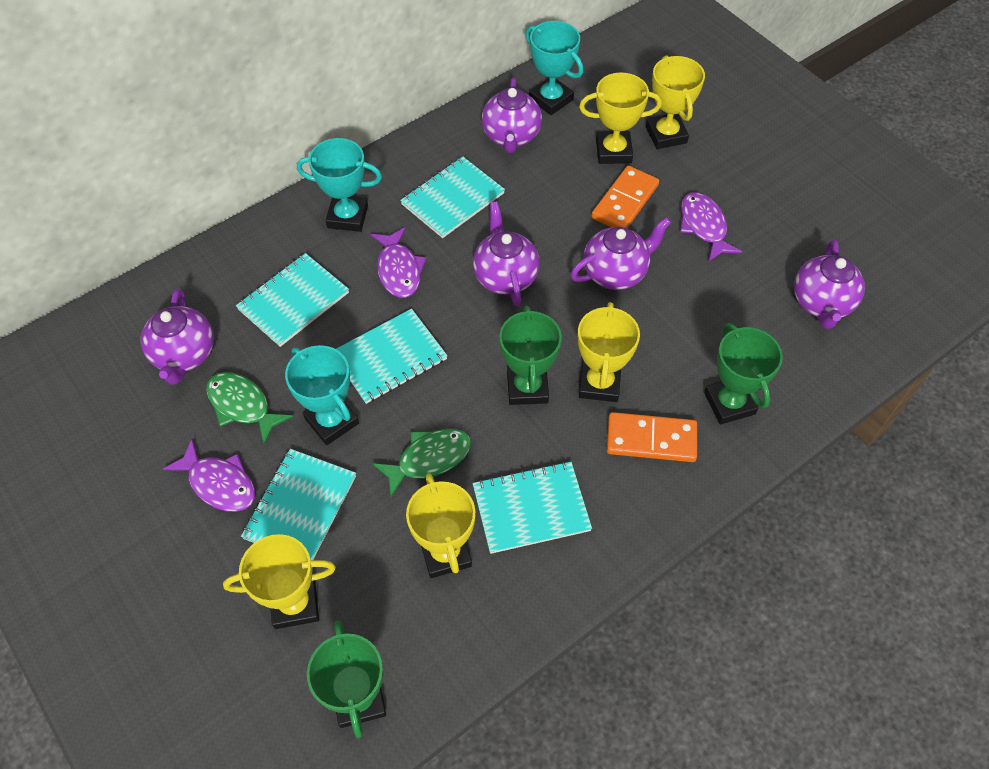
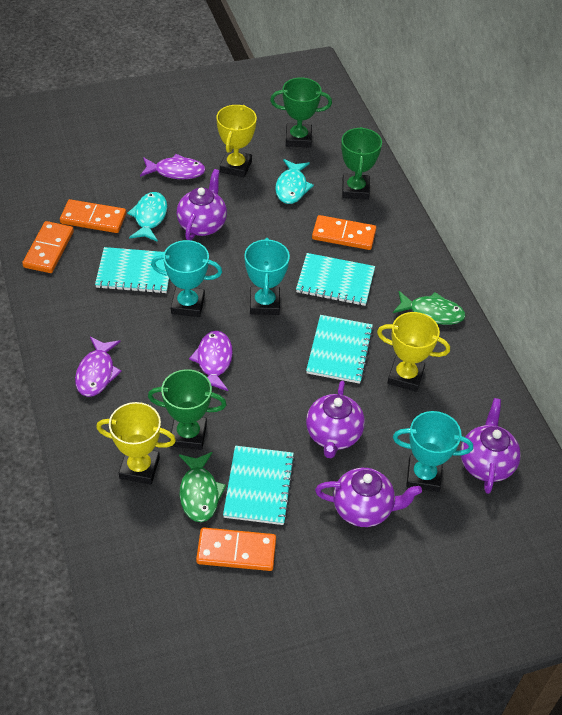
orange domino: 2 -> 4
purple teapot: 5 -> 4
turquoise fish: 0 -> 2
turquoise notebook: 5 -> 4
yellow trophy: 5 -> 3

